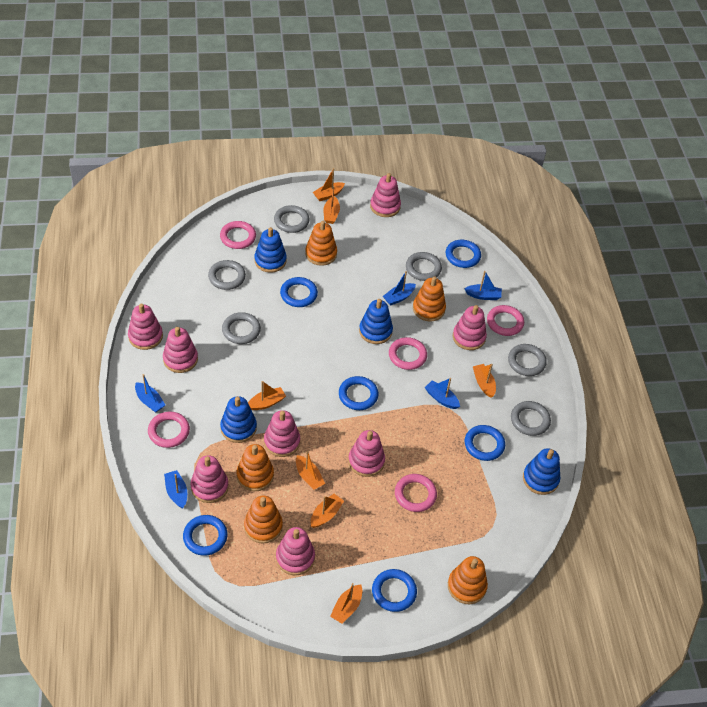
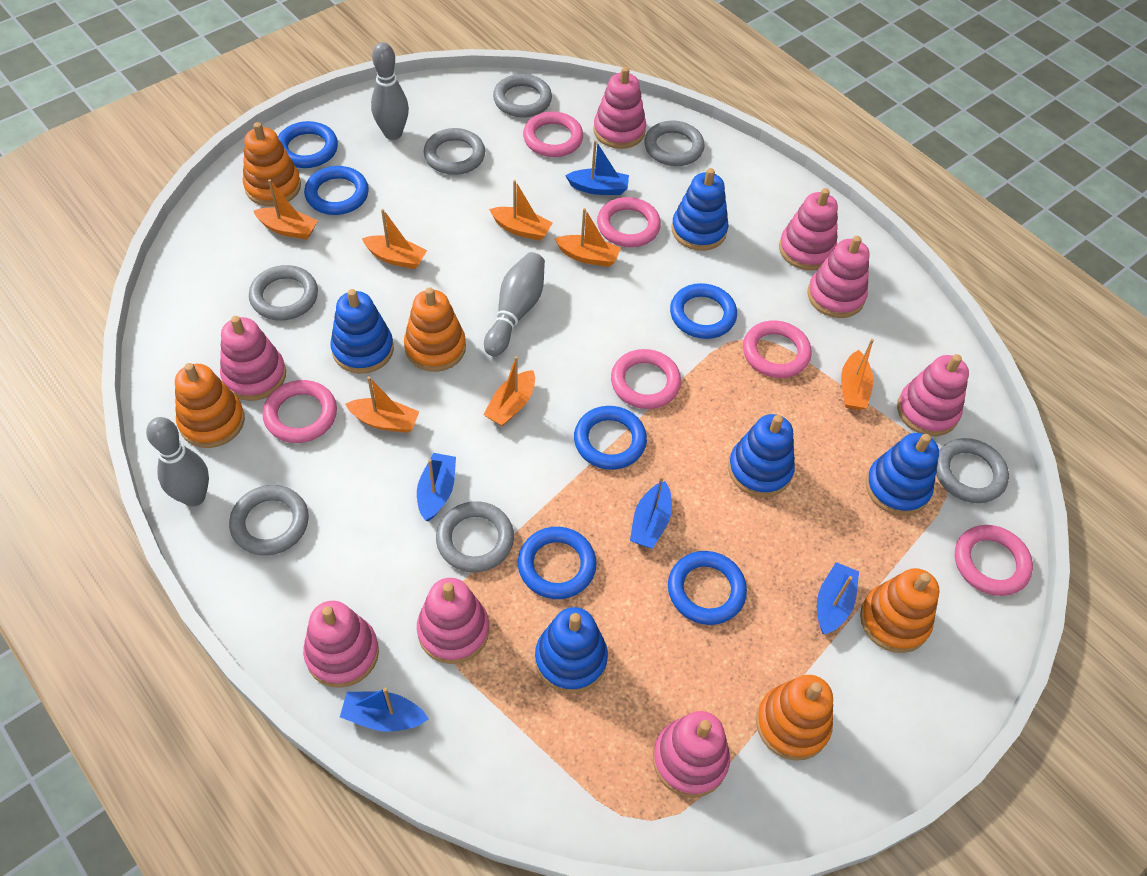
blue stacking toy: 4 -> 5
grey bowling pin: 0 -> 3
grey ring: 6 -> 7
pink ring: 5 -> 6

